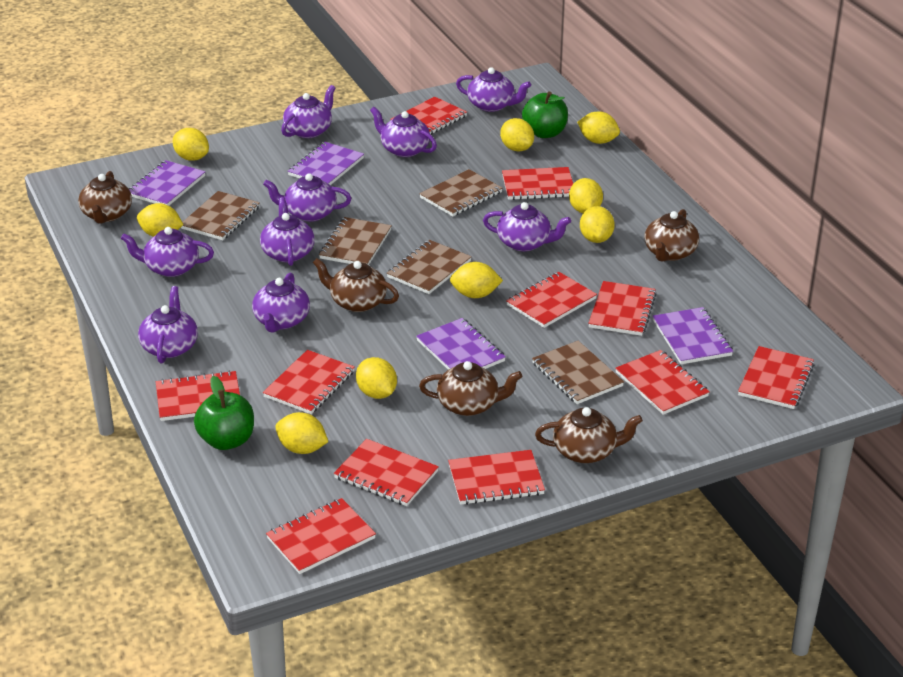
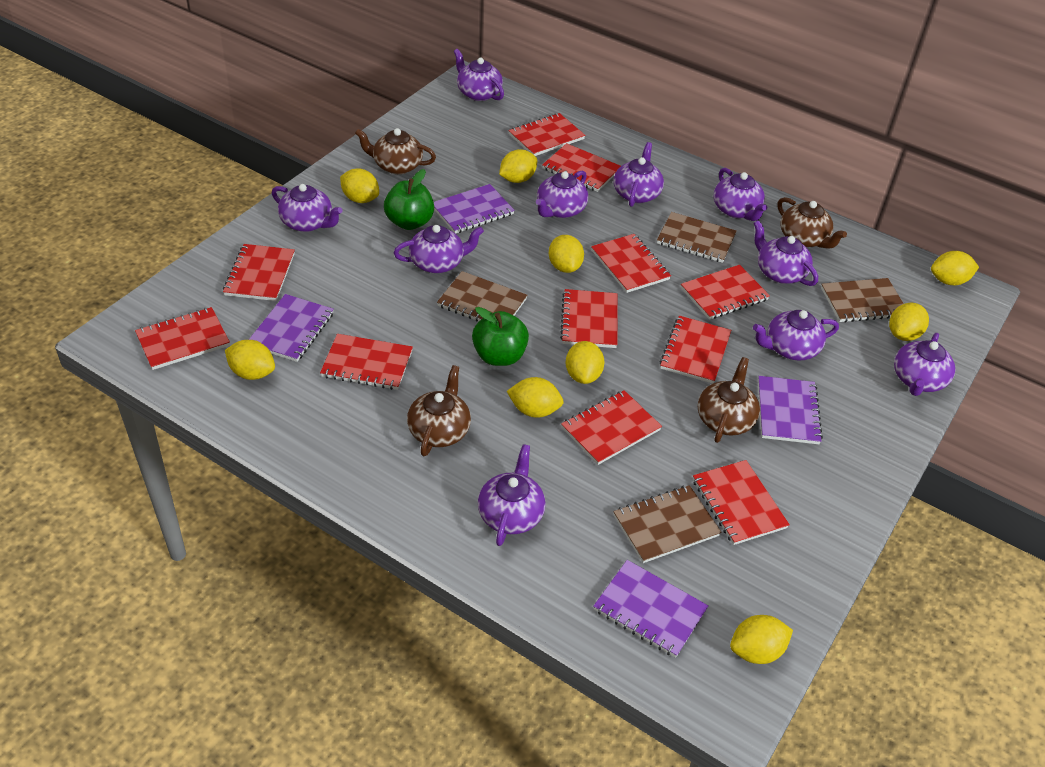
brown notebook: 5 -> 4
brown teapot: 5 -> 4
purple teapot: 9 -> 10

